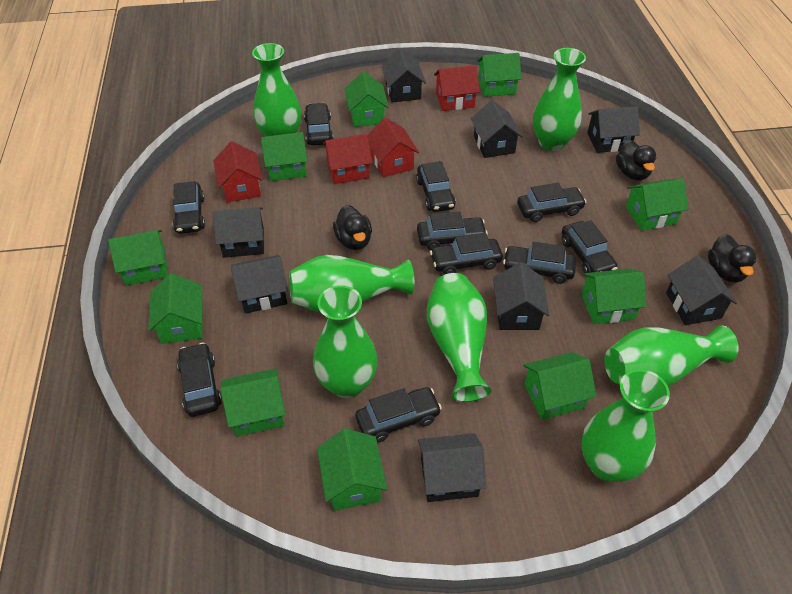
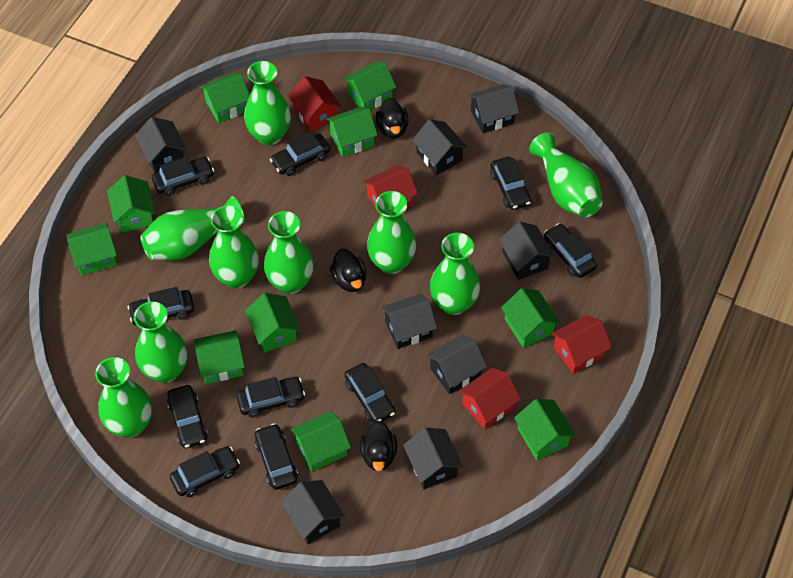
green vase: 7 -> 9

